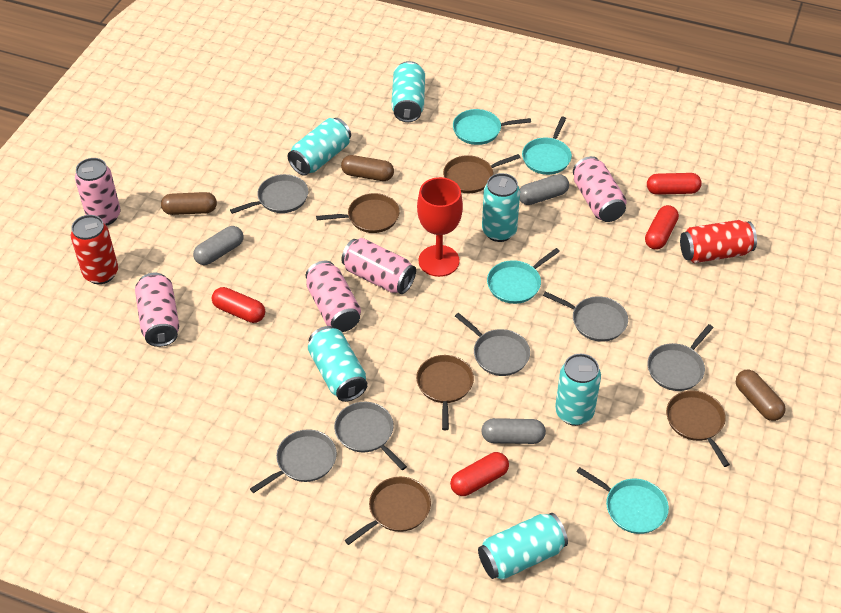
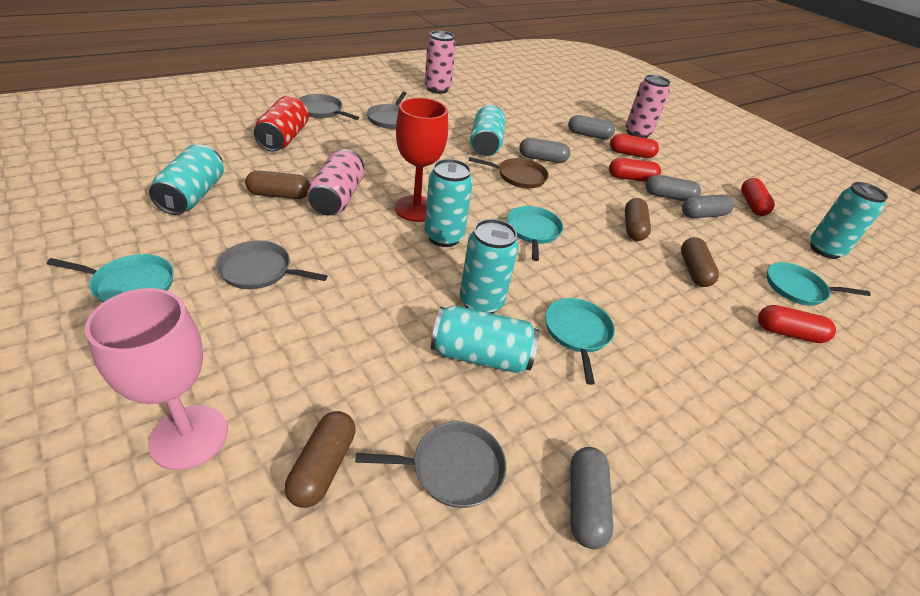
brown capsule: 3 -> 4
brown pan: 5 -> 1
grey capsule: 3 -> 5
grey pan: 6 -> 4
pink can: 5 -> 3
pink goblet: 0 -> 1
red can: 2 -> 1

